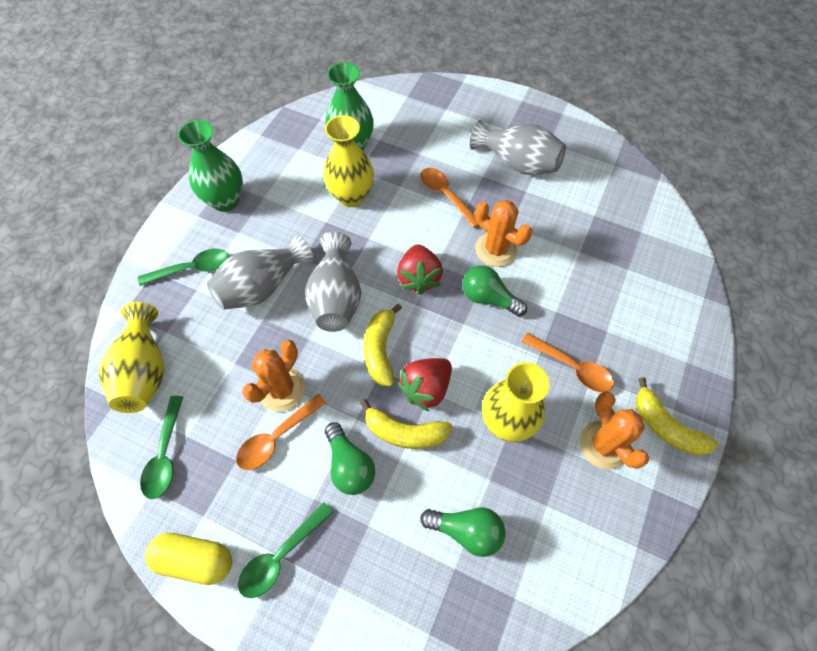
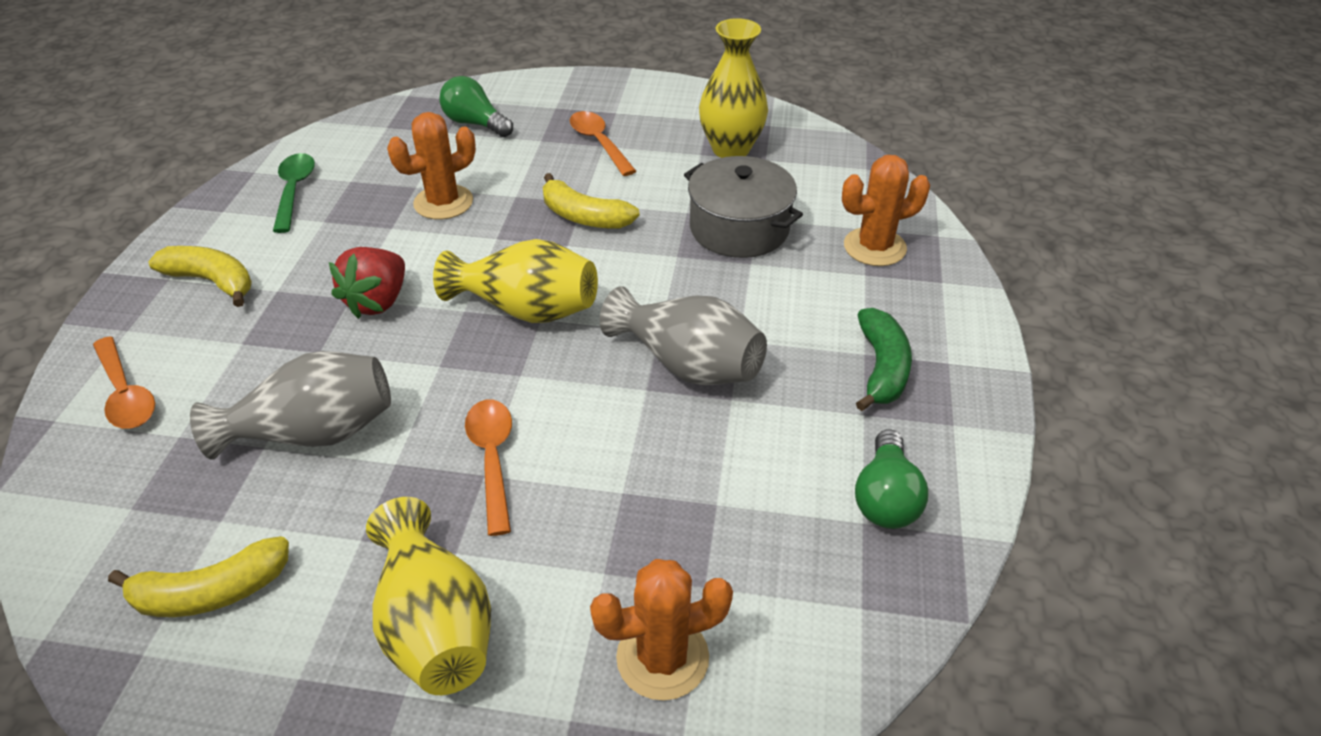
green banana: 0 -> 1
green light bulb: 3 -> 2
green spoon: 3 -> 1
green vase: 2 -> 0
grey pot: 0 -> 1
grey vase: 3 -> 2
red strawberry: 2 -> 1
yellow capsule: 1 -> 0

